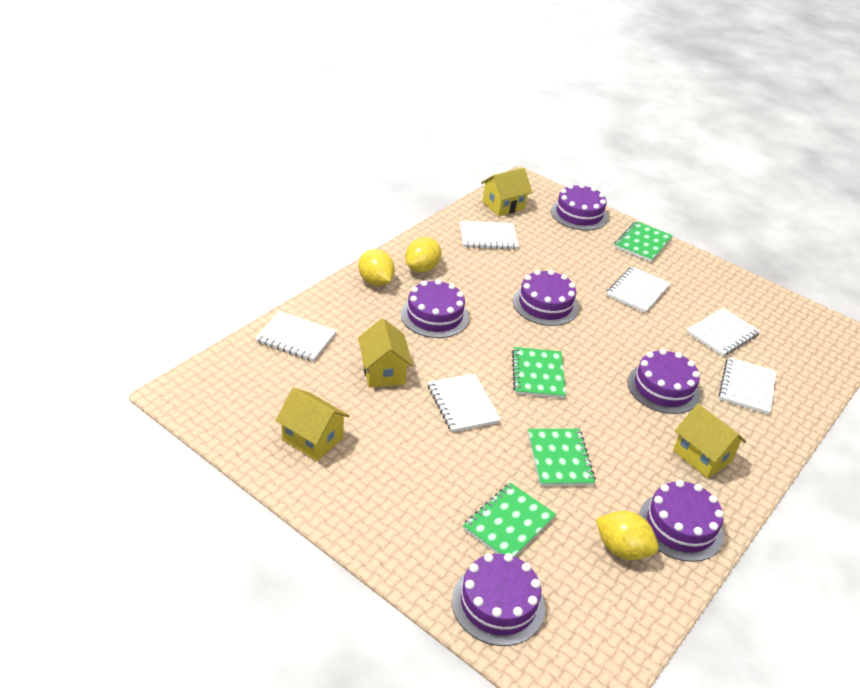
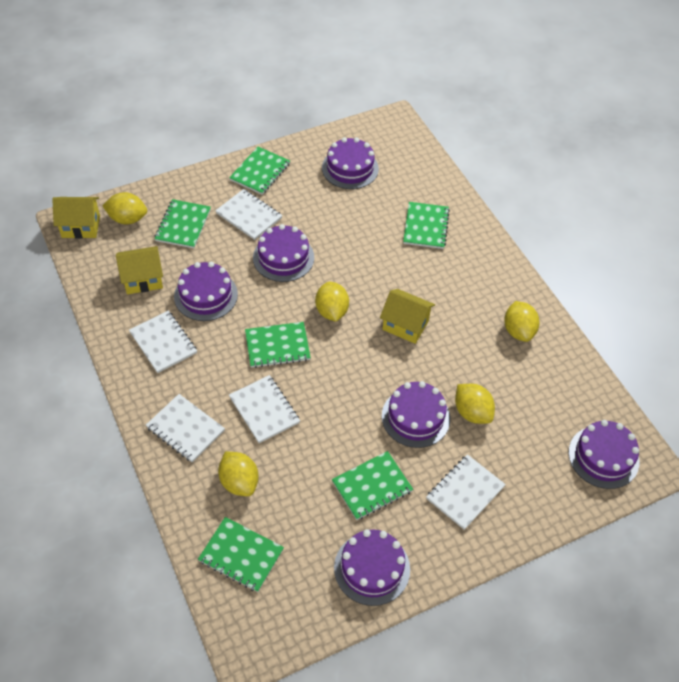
green notebook: 4 -> 6
white notebook: 6 -> 5
yellow house: 4 -> 3
yellow lemon: 3 -> 5

